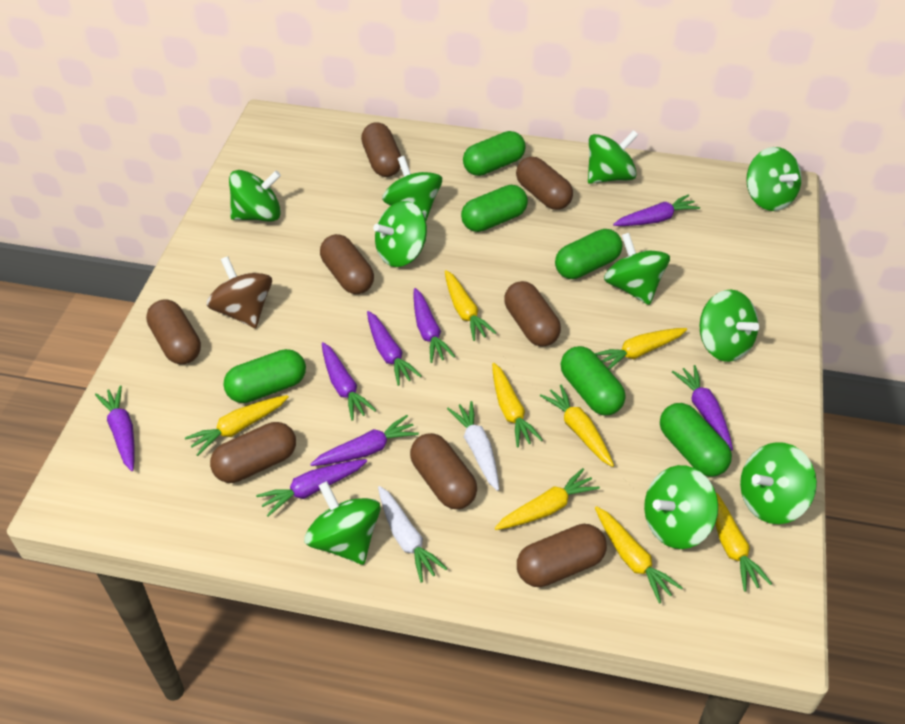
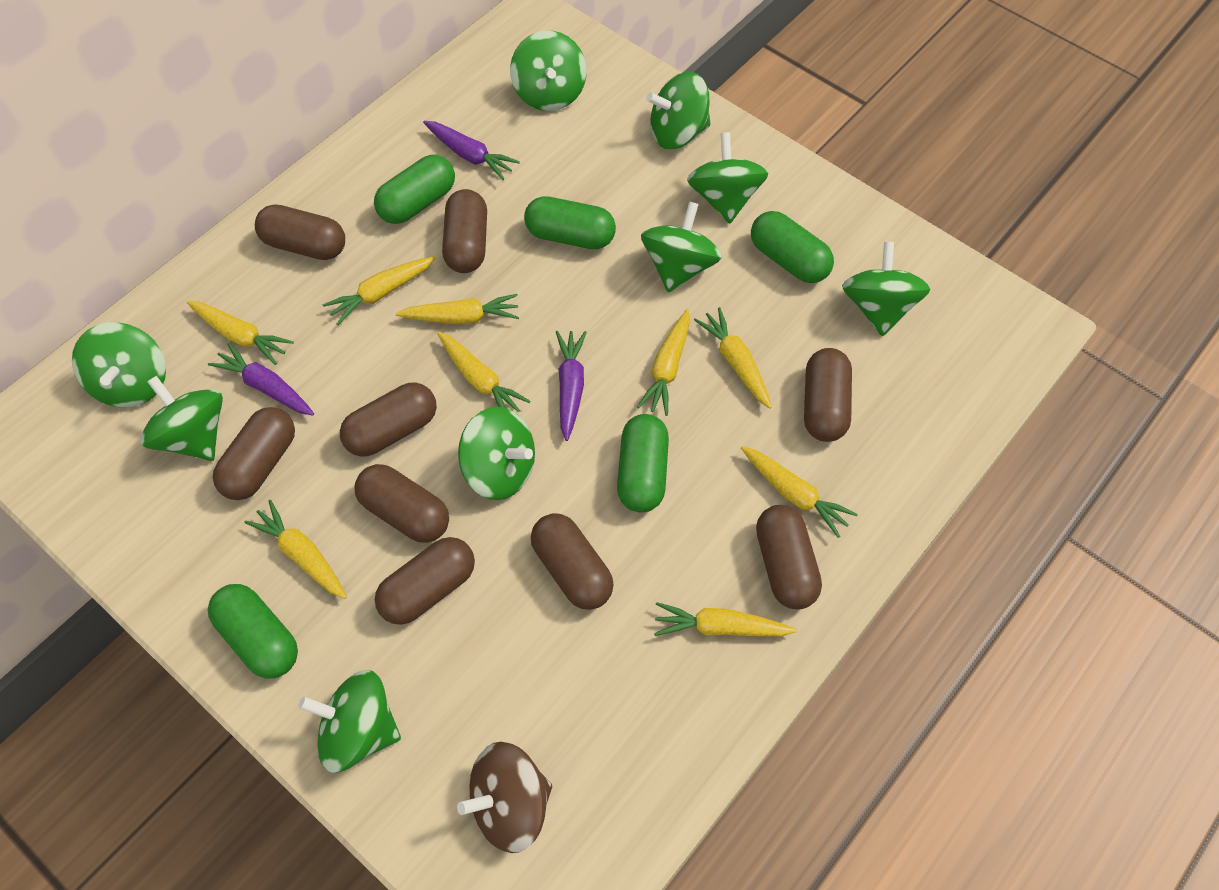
brown capsule: 8 -> 9
green capsule: 6 -> 5
green spinning top: 10 -> 9
purple carrot: 8 -> 3
white carrot: 2 -> 0
yellow carrot: 8 -> 9

